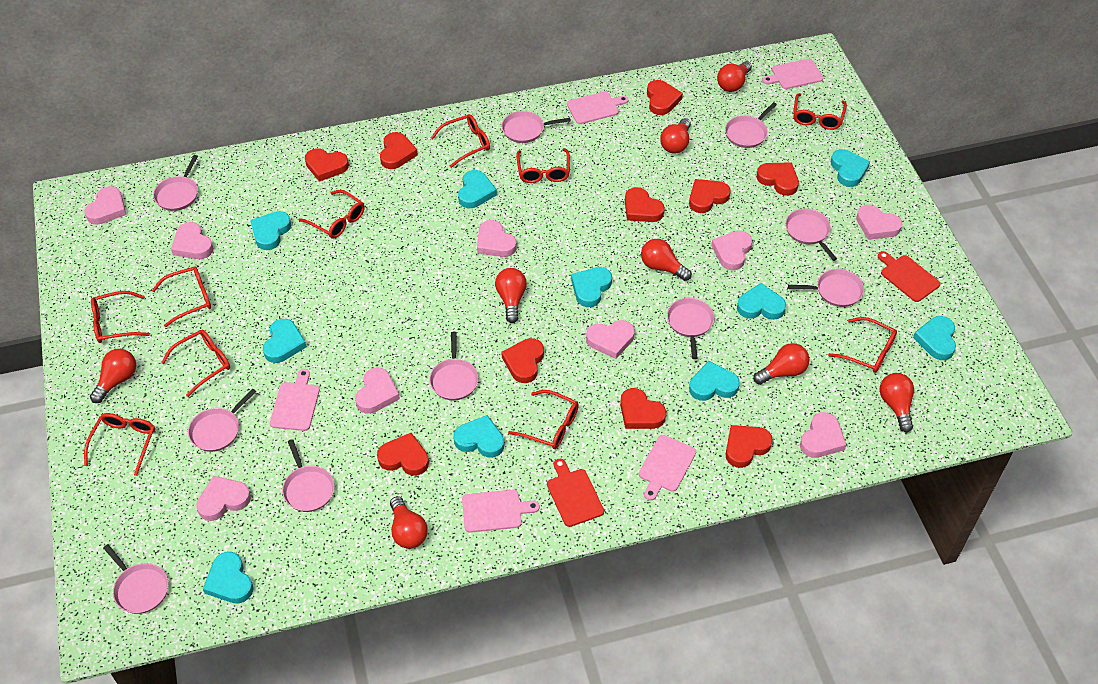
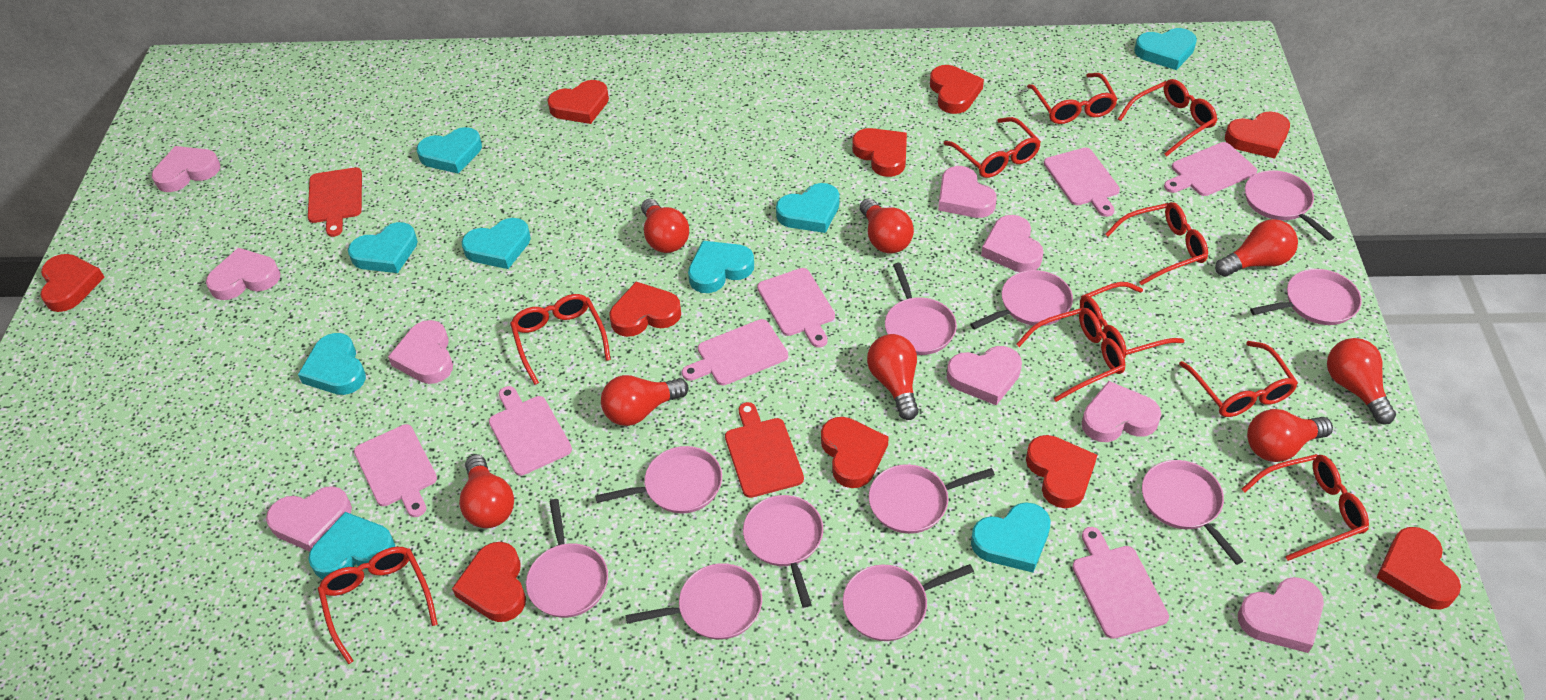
pink cutting board: 5 -> 7
pink pan: 10 -> 11
turquoise heart: 10 -> 9

